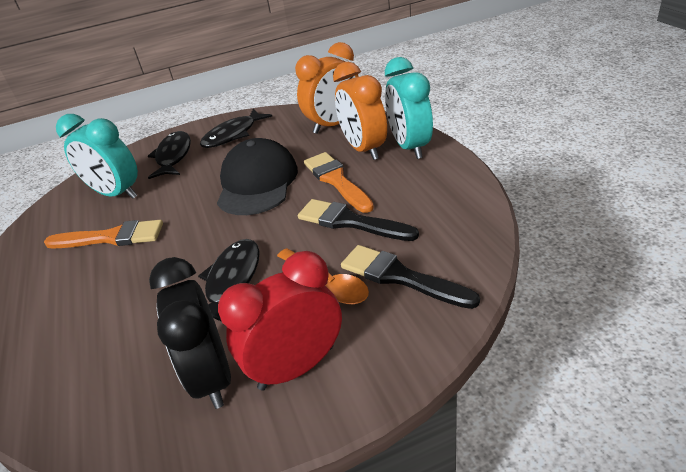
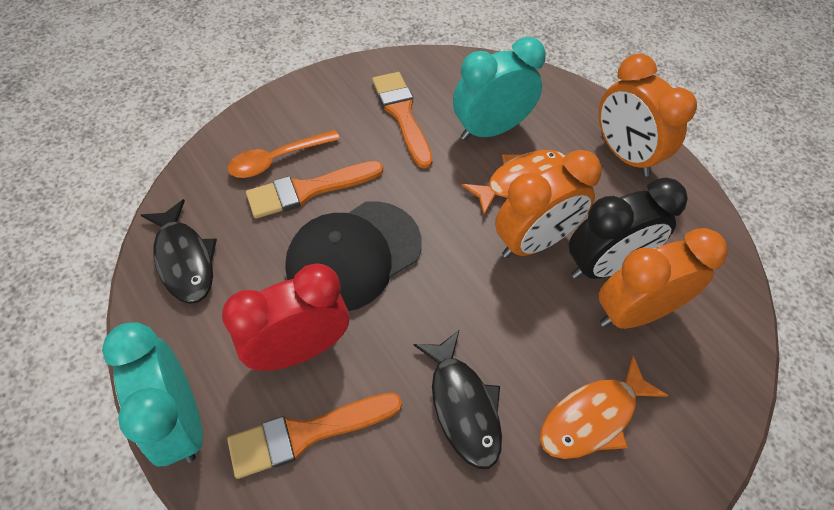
black brush: 2 -> 0
black fish: 3 -> 2
orange brush: 2 -> 3
orange clock: 2 -> 3
orange fish: 0 -> 2

